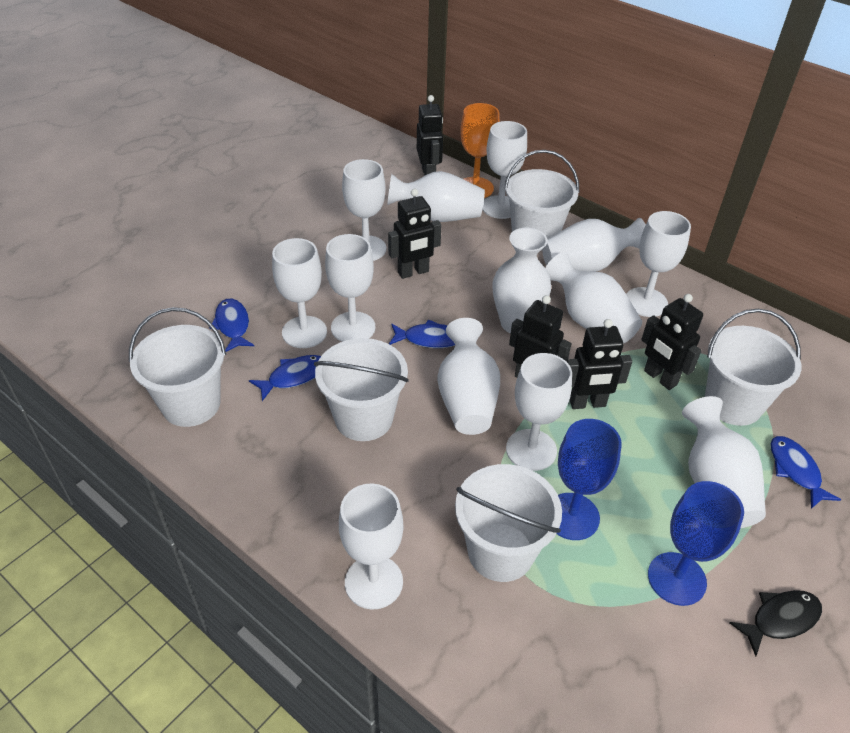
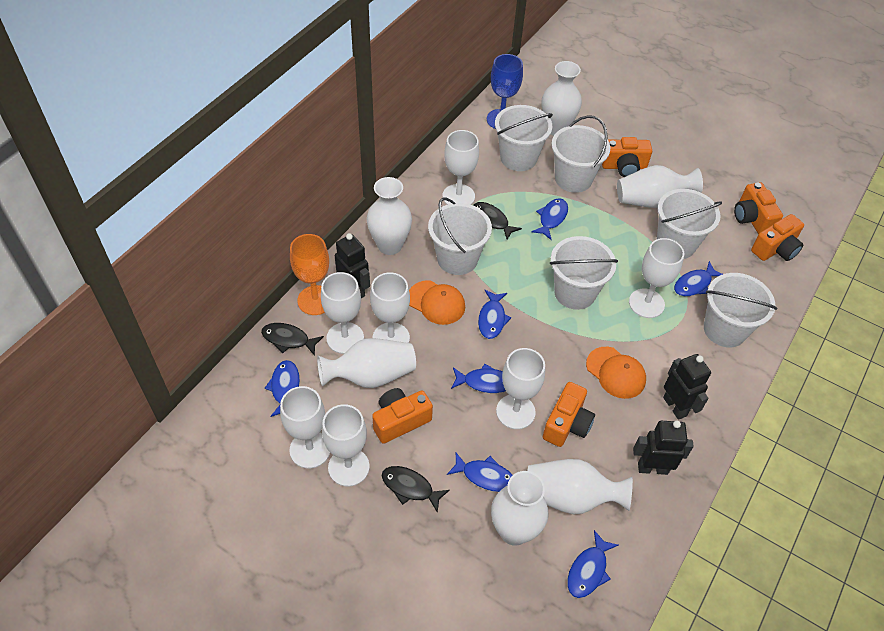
black fish: 1 -> 3
black robot: 5 -> 3
blue fish: 4 -> 7
blue goblet: 2 -> 1
orange camera: 0 -> 5
orange cap: 0 -> 2
white bucket: 5 -> 6

